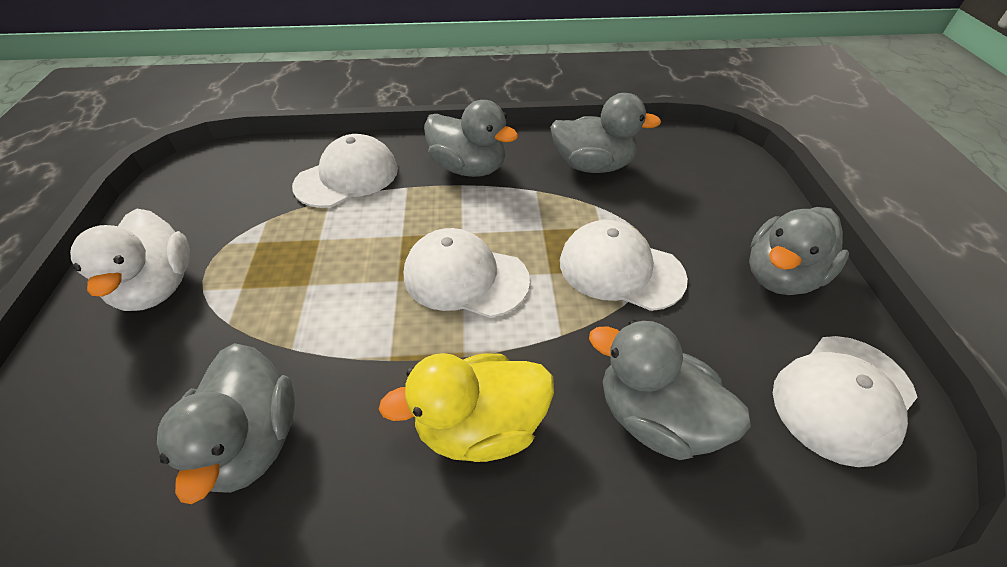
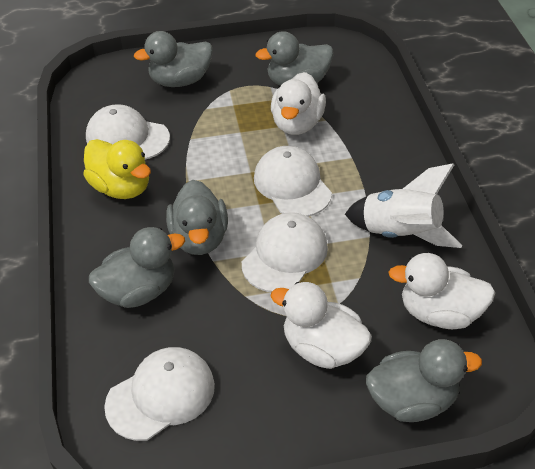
white duck: 1 -> 3
white rocket: 0 -> 1

